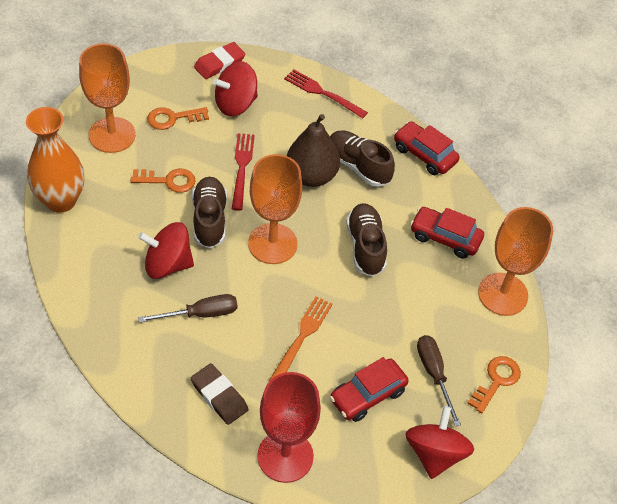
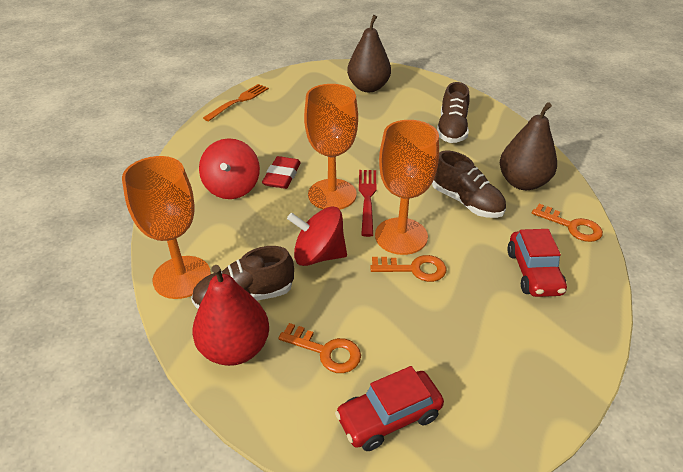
brown eraser: 1 -> 0
brown pear: 1 -> 2
brown screwdriver: 2 -> 0
orange vase: 1 -> 0
red car: 3 -> 2
red fork: 2 -> 1
red goblet: 1 -> 0
red pear: 0 -> 1
red spinning top: 3 -> 2

